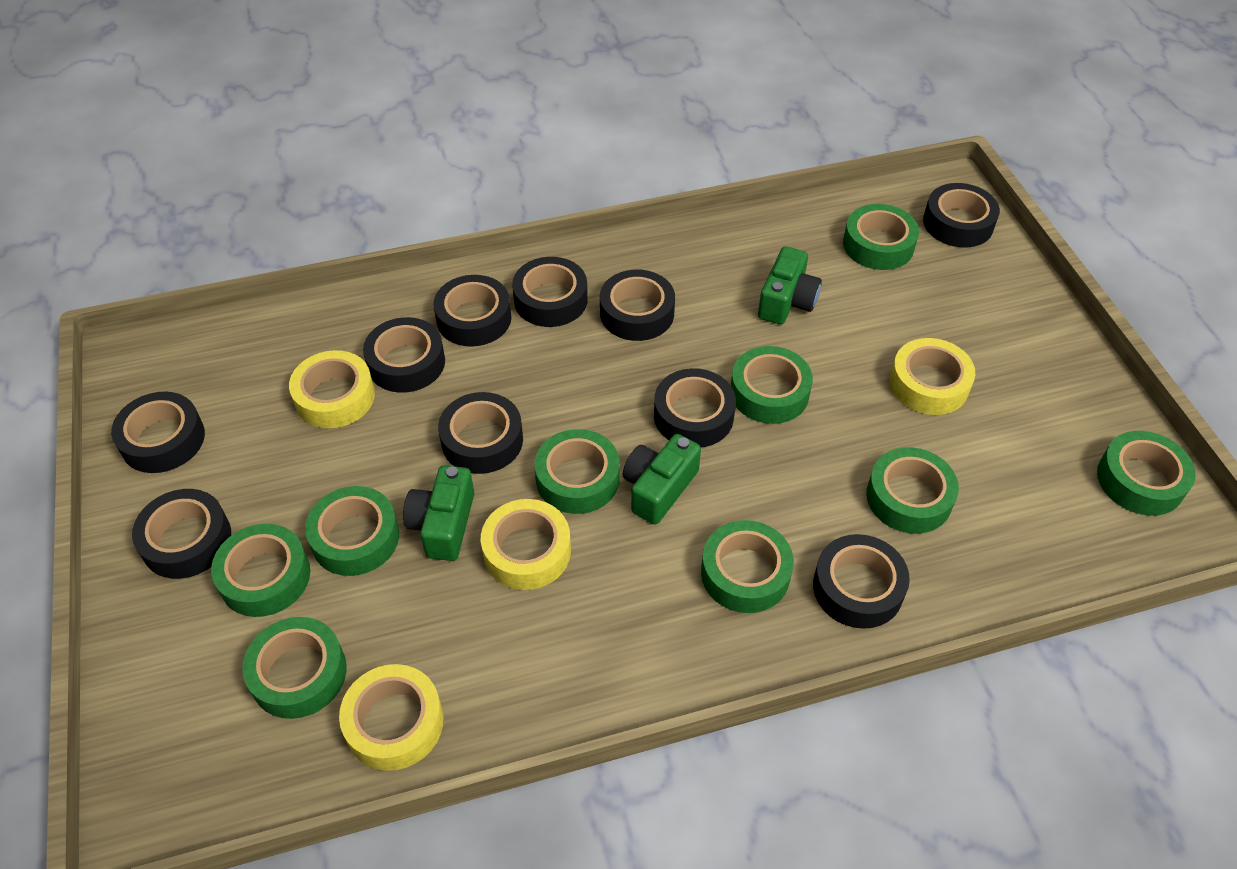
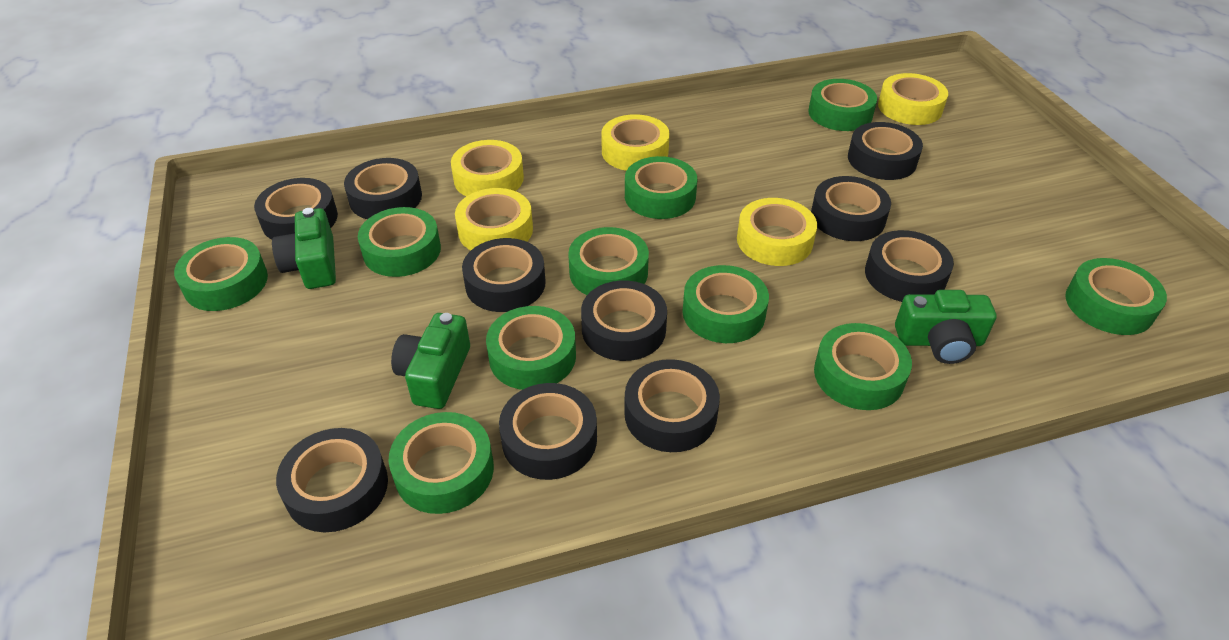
green tape: 9 -> 10
yellow tape: 4 -> 5

